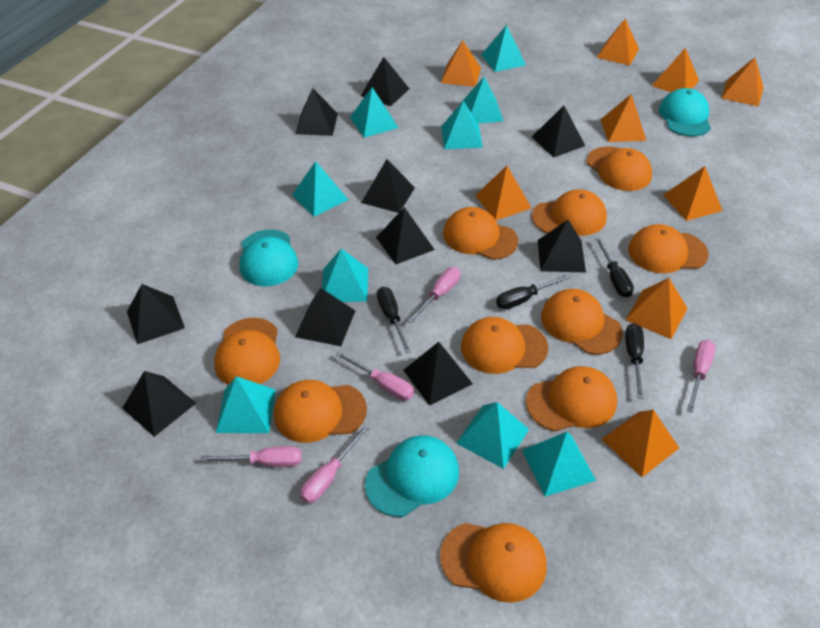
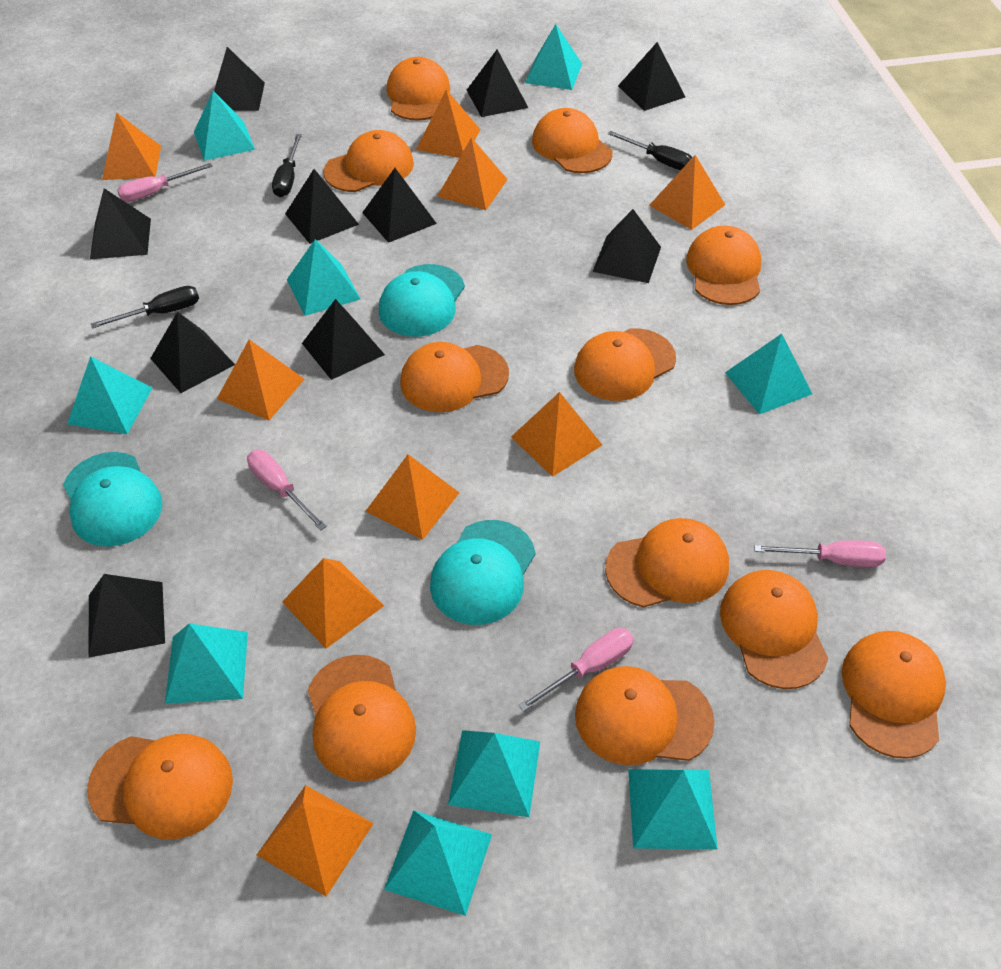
black screwdriver: 4 -> 3
orange cap: 10 -> 12
pink screwdriver: 5 -> 4

